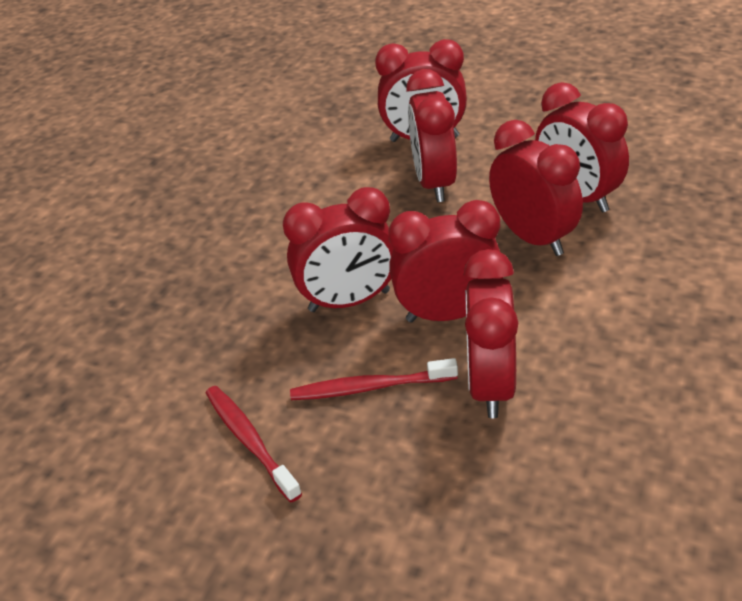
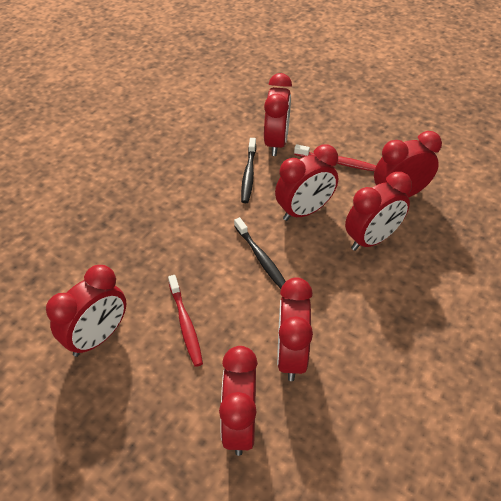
black toothbrush: 0 -> 2

